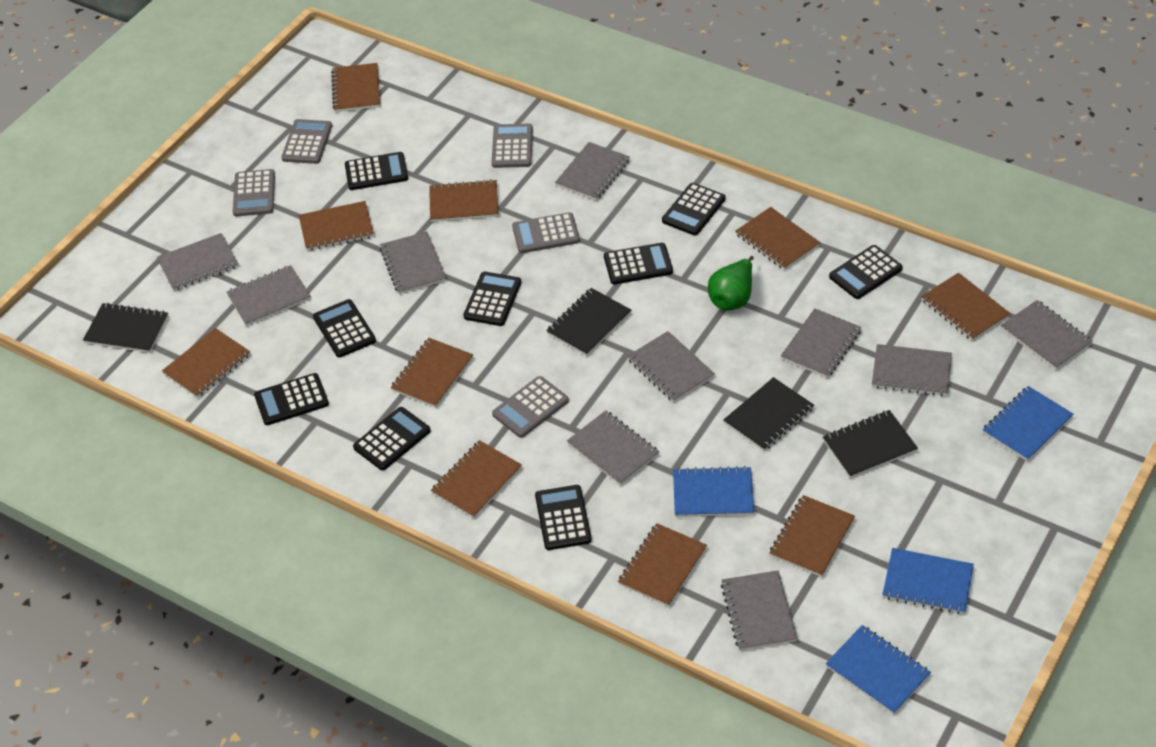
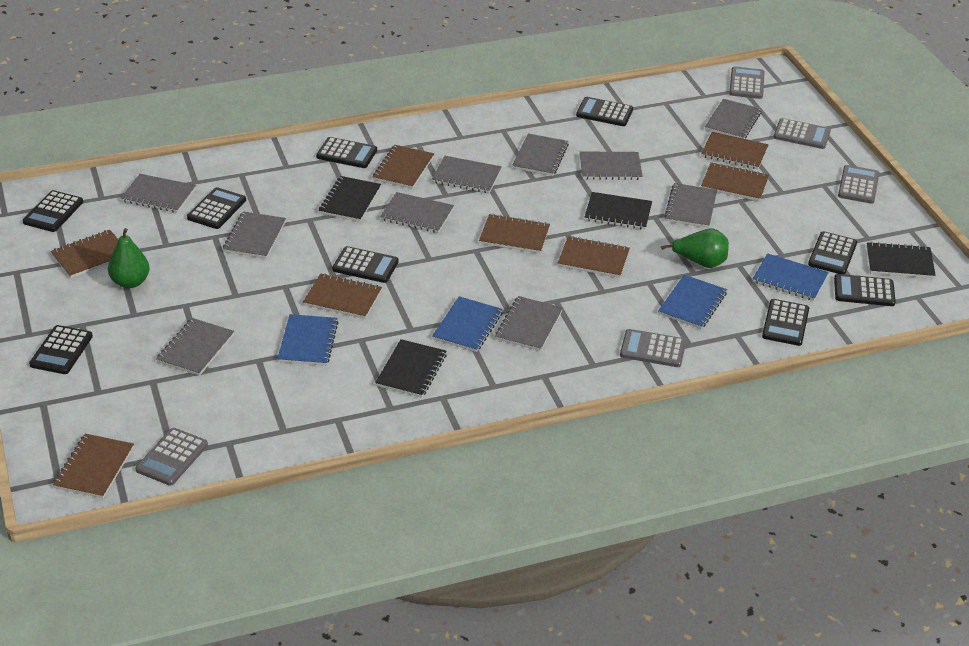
brown notebook: 10 -> 8
green pear: 1 -> 2

